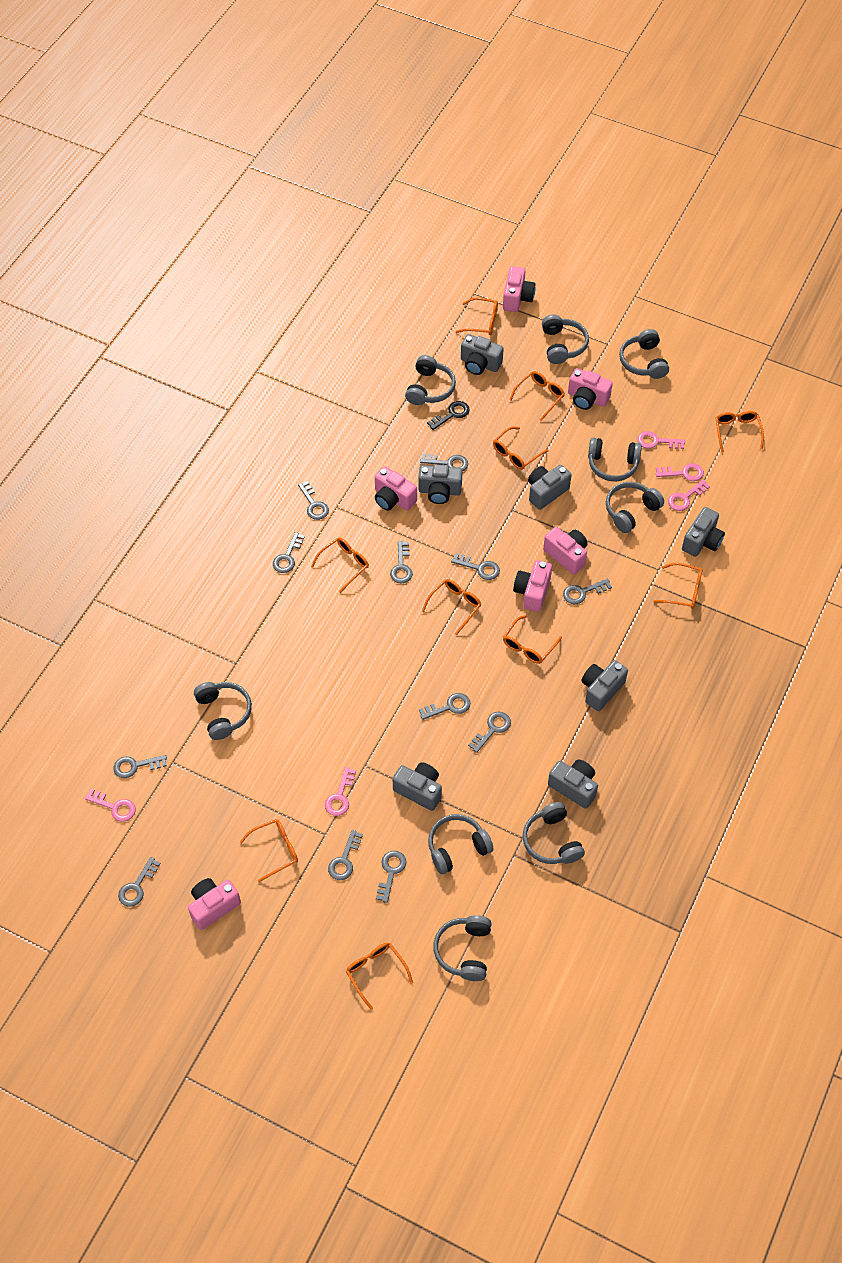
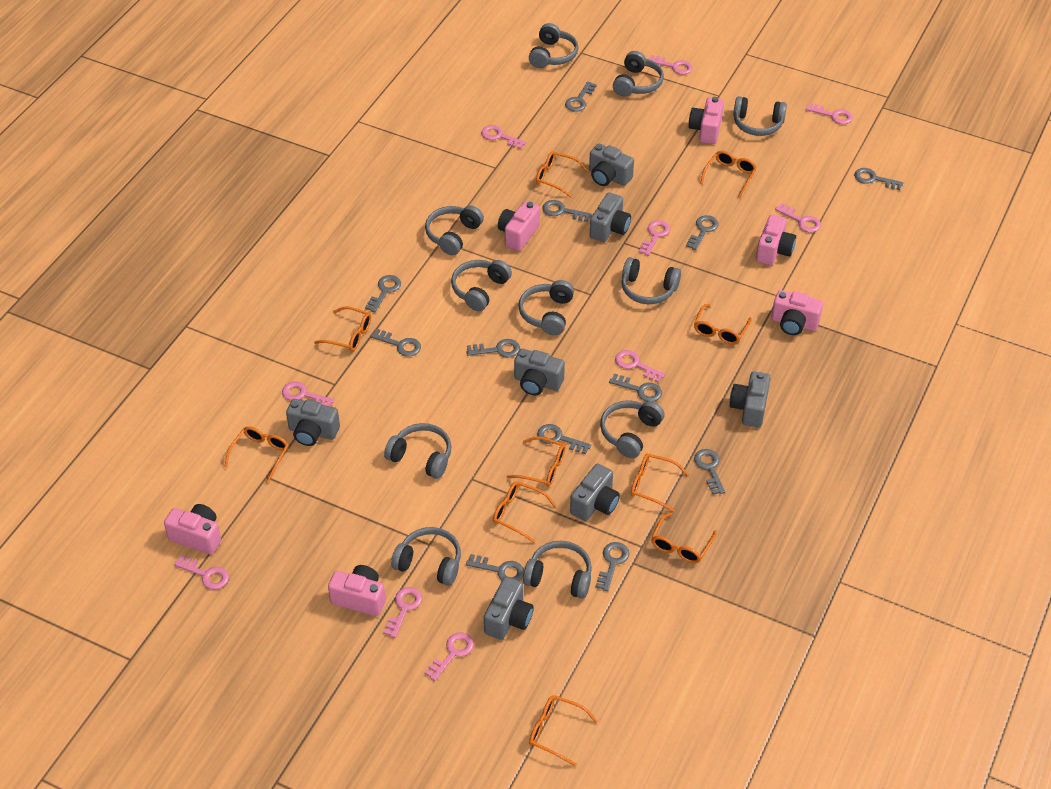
black key: 1 -> 0
grey headphones: 9 -> 11
pink key: 5 -> 10

